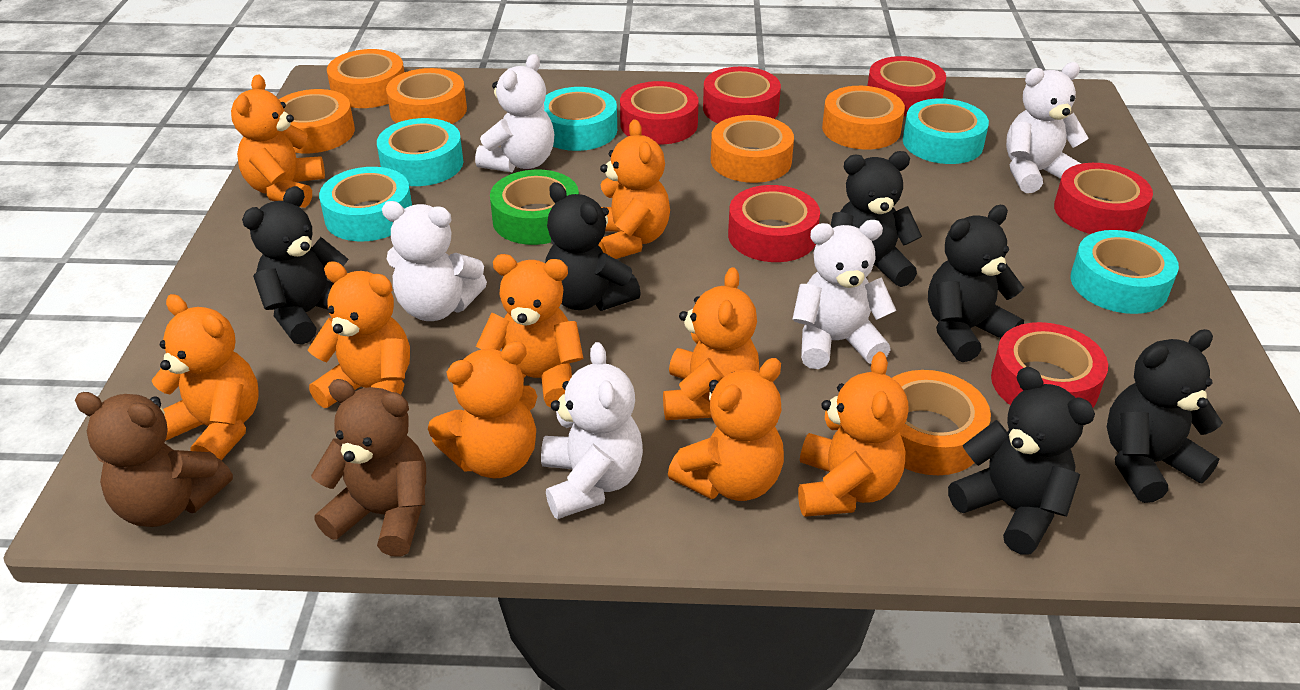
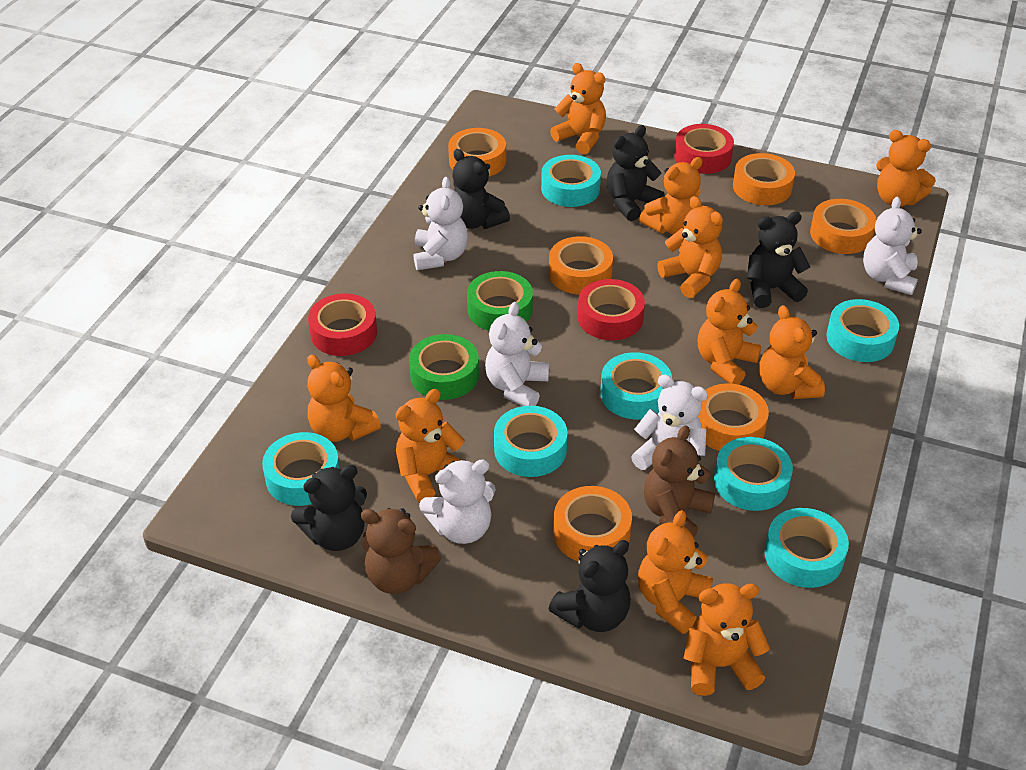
black teddy bear: 6 -> 5
green tape: 1 -> 2
orange teddy bear: 9 -> 10
red tape: 6 -> 3
turquoise tape: 5 -> 7

